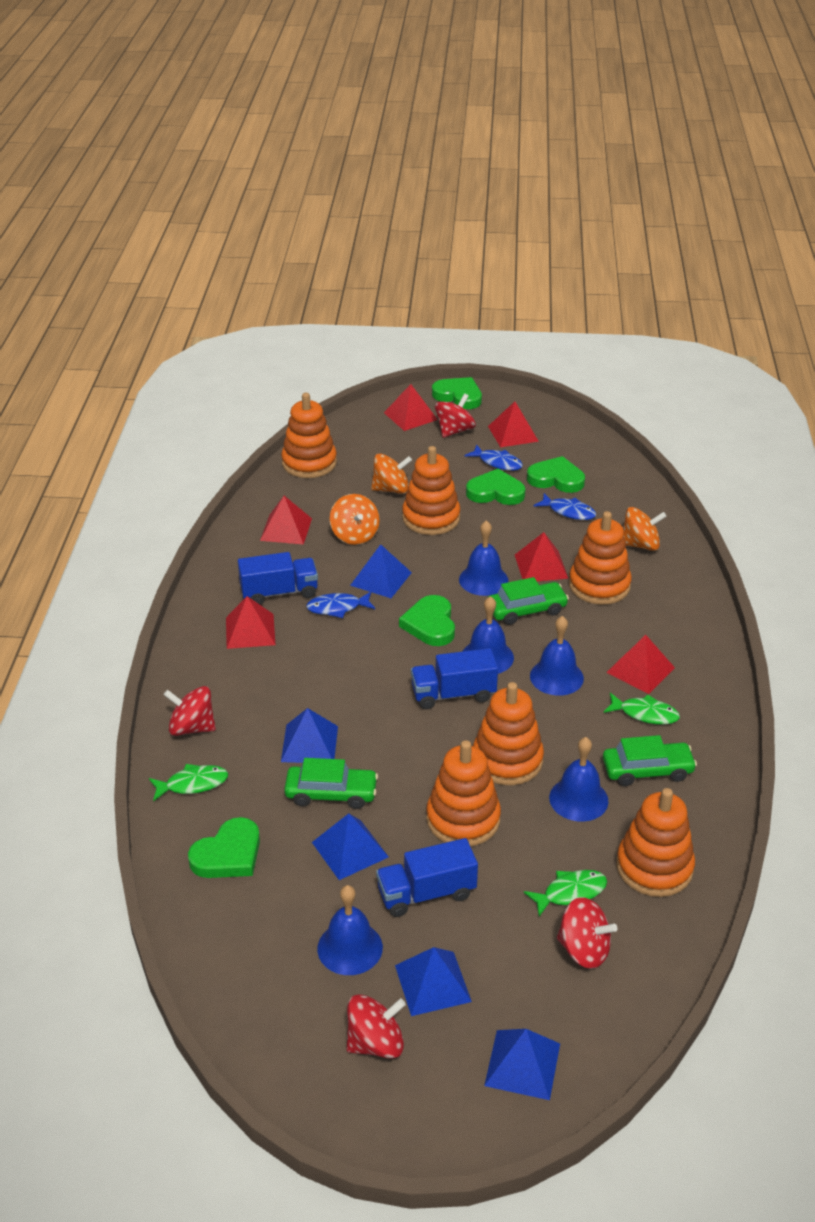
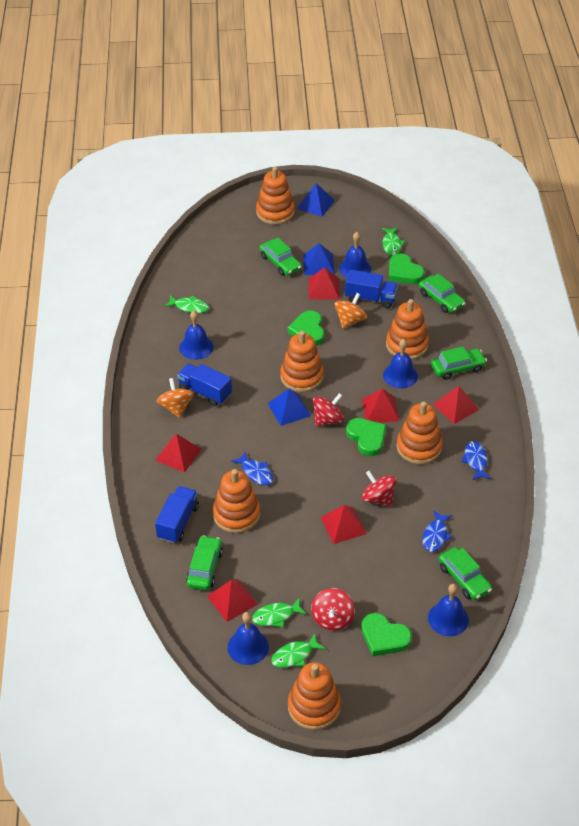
blue pyramid: 5 -> 3
green car: 3 -> 5
green fish: 3 -> 4
green heart: 5 -> 4
orange spinning top: 3 -> 2
red spinning top: 4 -> 3

